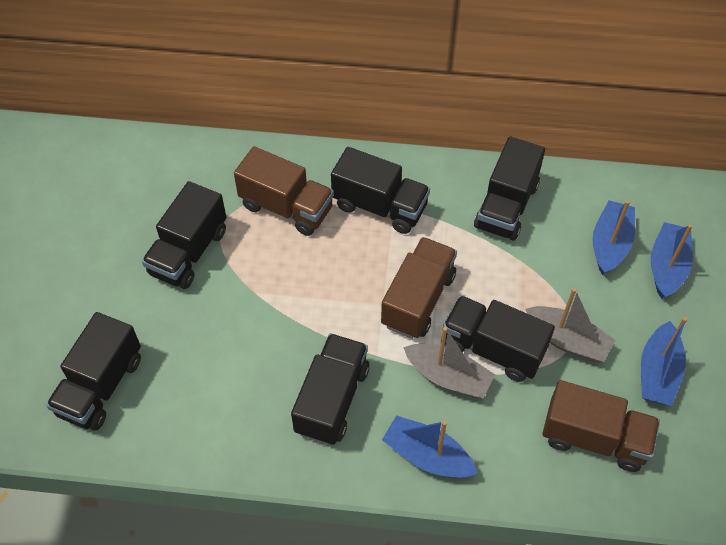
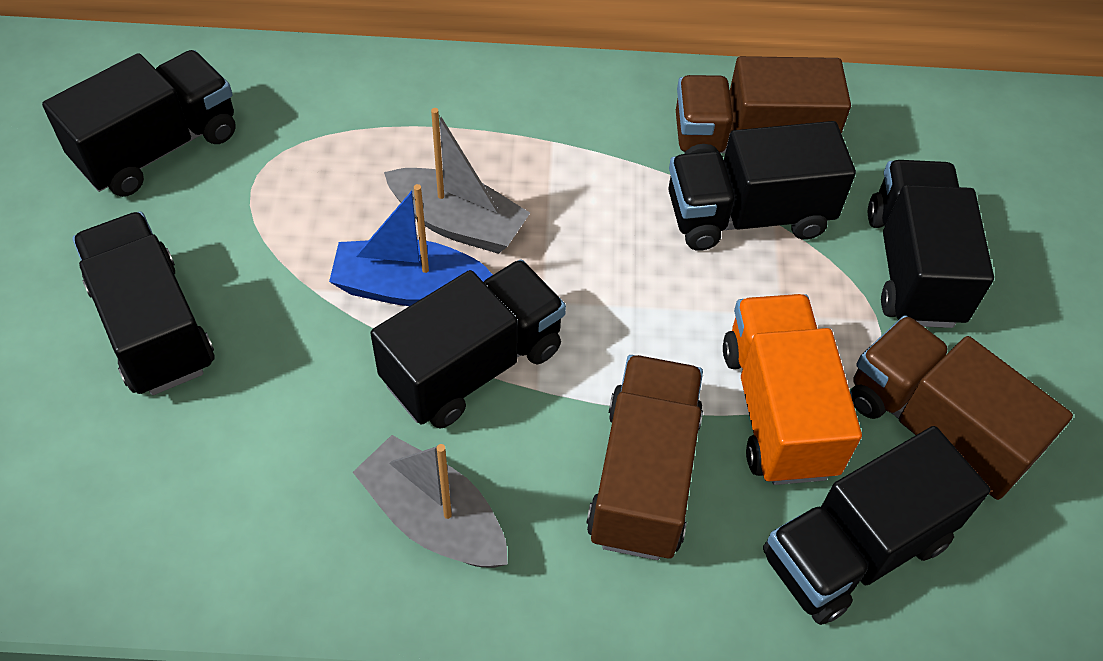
blue boat: 4 -> 1
orange truck: 0 -> 1

